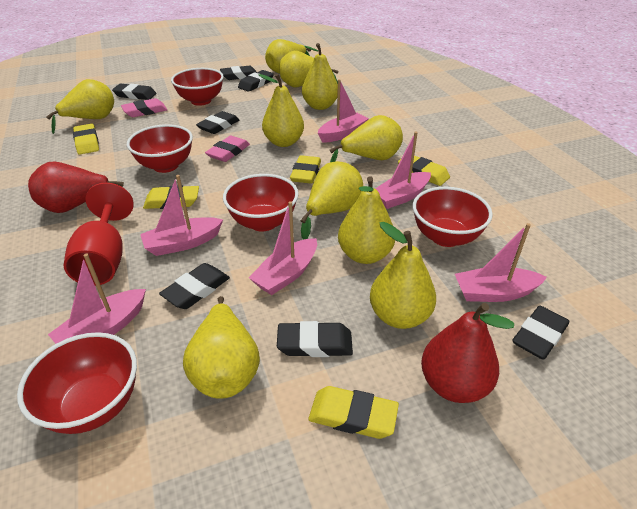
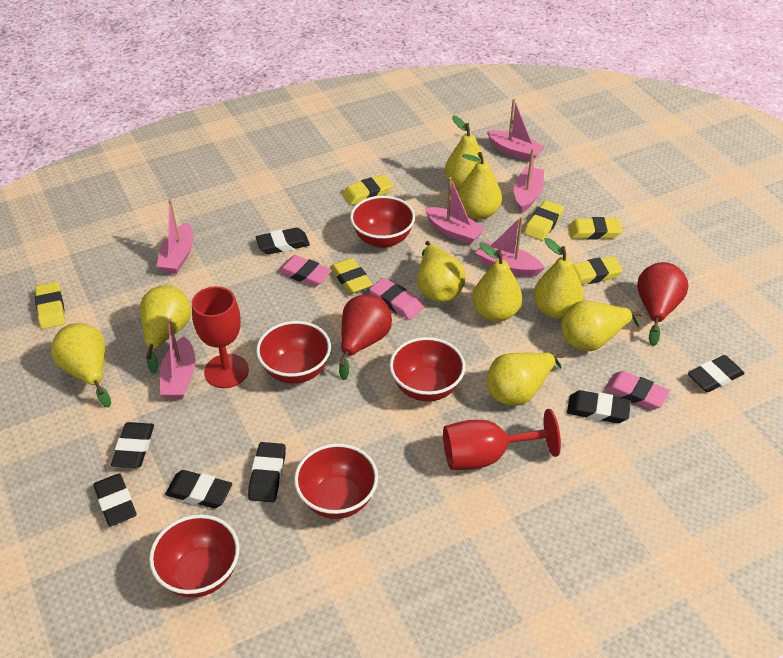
pink eraser: 2 -> 3
red goblet: 1 -> 2
yellow eraser: 5 -> 6
yellow pear: 10 -> 9

